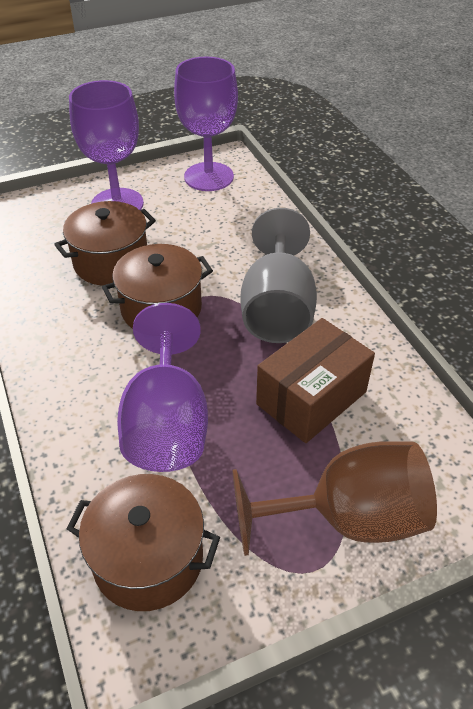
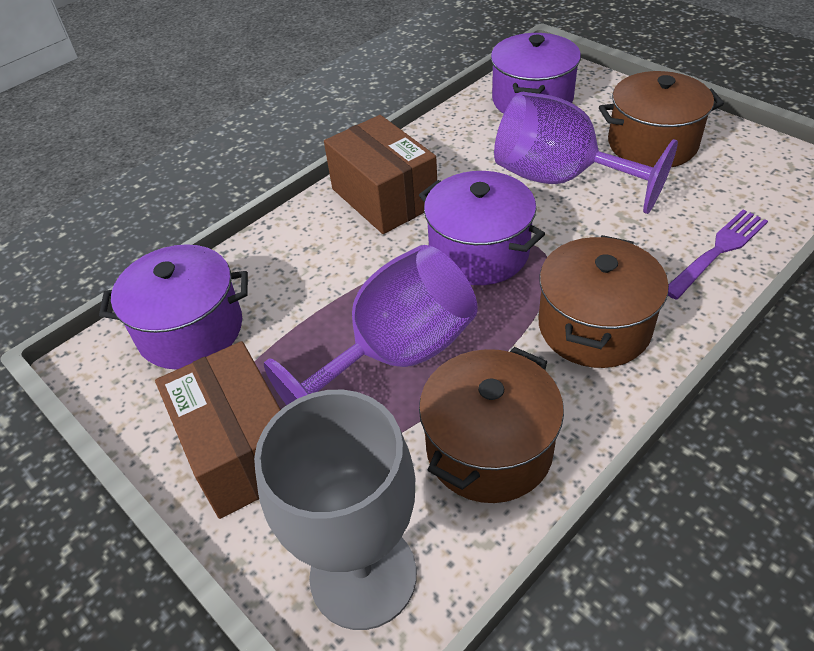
brown box: 1 -> 2
brown goblet: 1 -> 0
purple fork: 0 -> 1
purple goblet: 3 -> 2
purple pot: 0 -> 3

